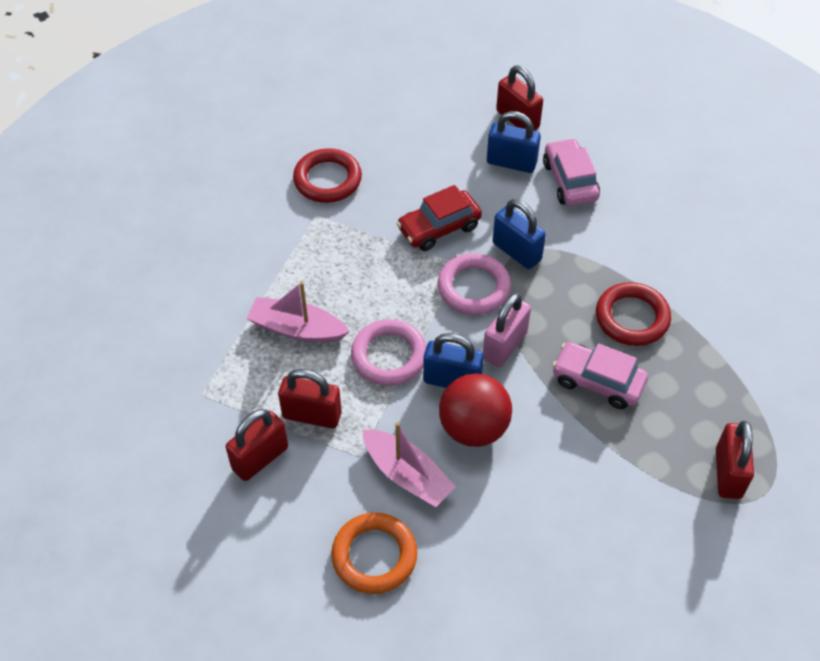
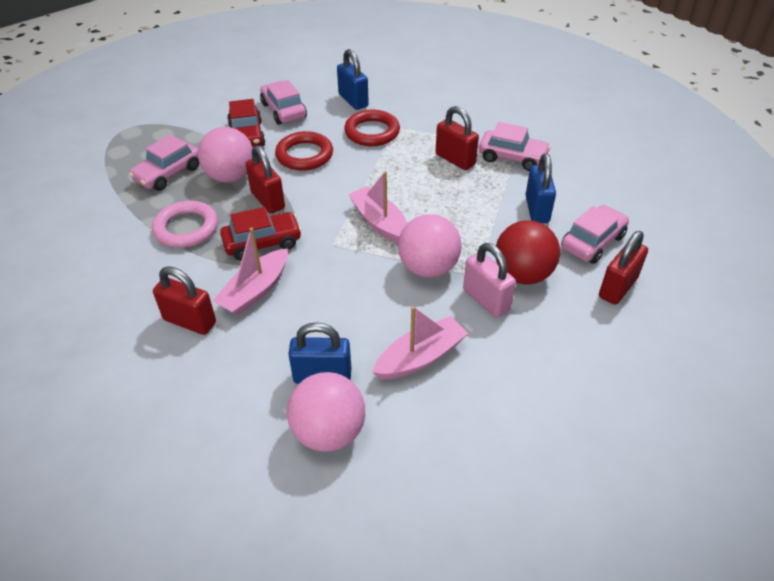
orange ring: 1 -> 0
pink ball: 0 -> 3
pink boat: 2 -> 3
pink car: 2 -> 4
pink ring: 2 -> 1
red car: 1 -> 2

